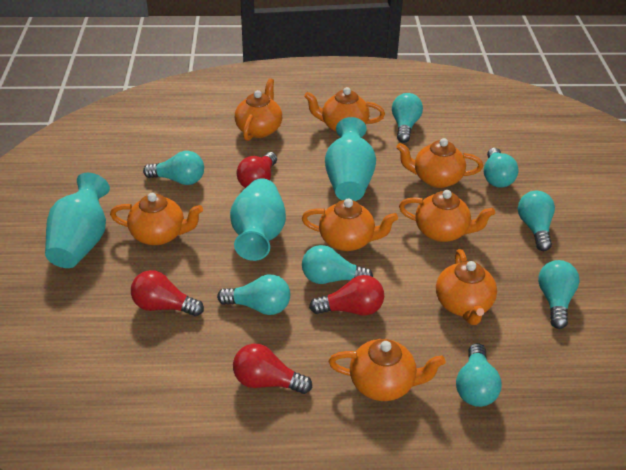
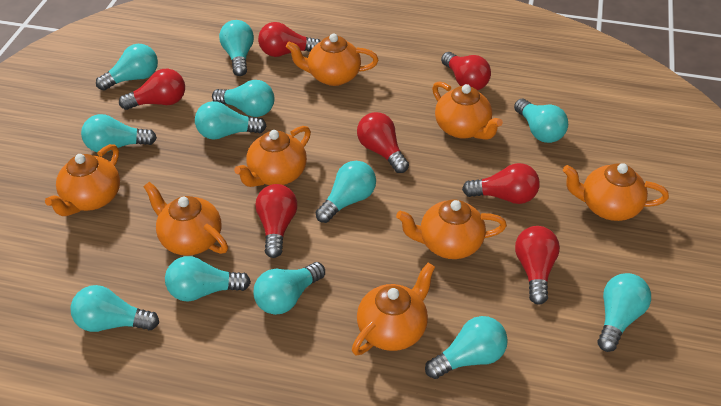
red light bulb: 4 -> 7
turquoise light bulb: 8 -> 12
turquoise vase: 3 -> 0

